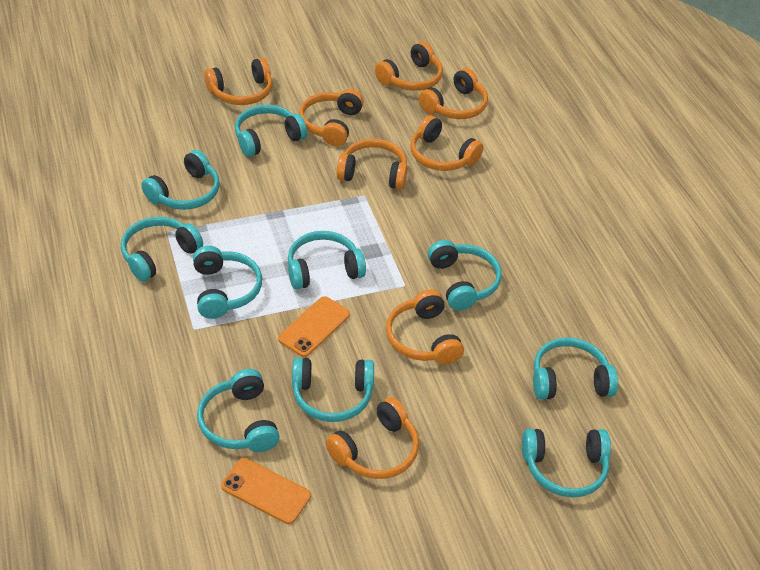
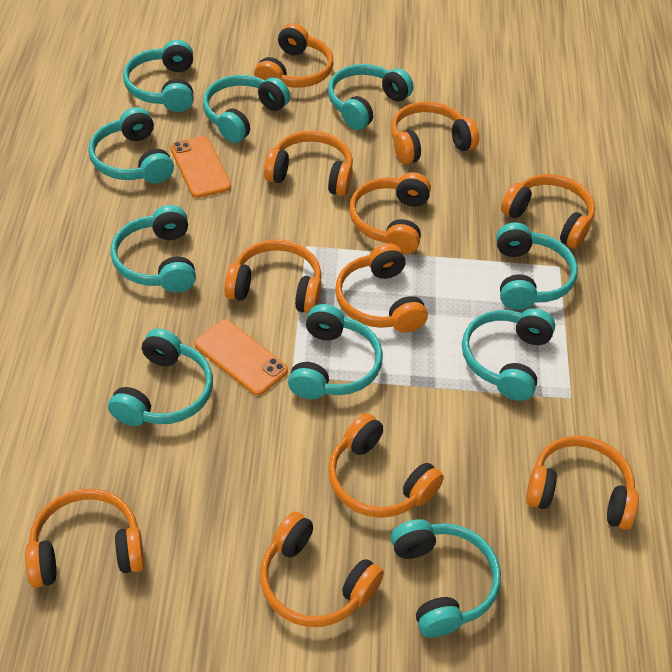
orange headphones: 8 -> 11

